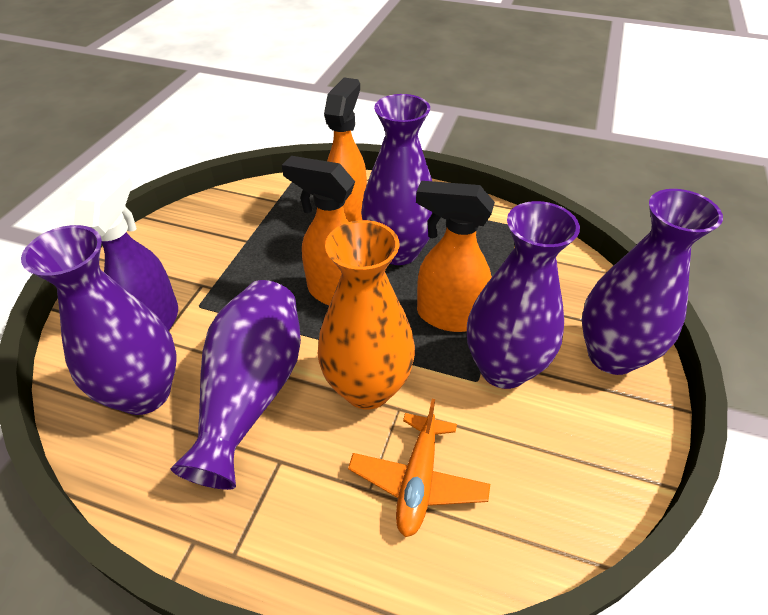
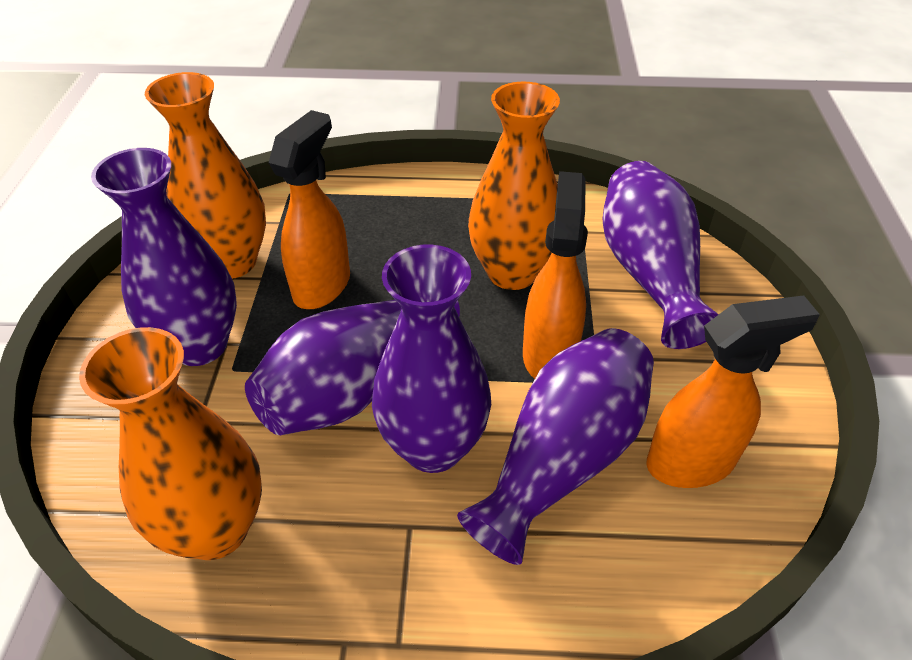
orange plane: 1 -> 0
orange vase: 1 -> 3
purple spray bottle: 1 -> 0

